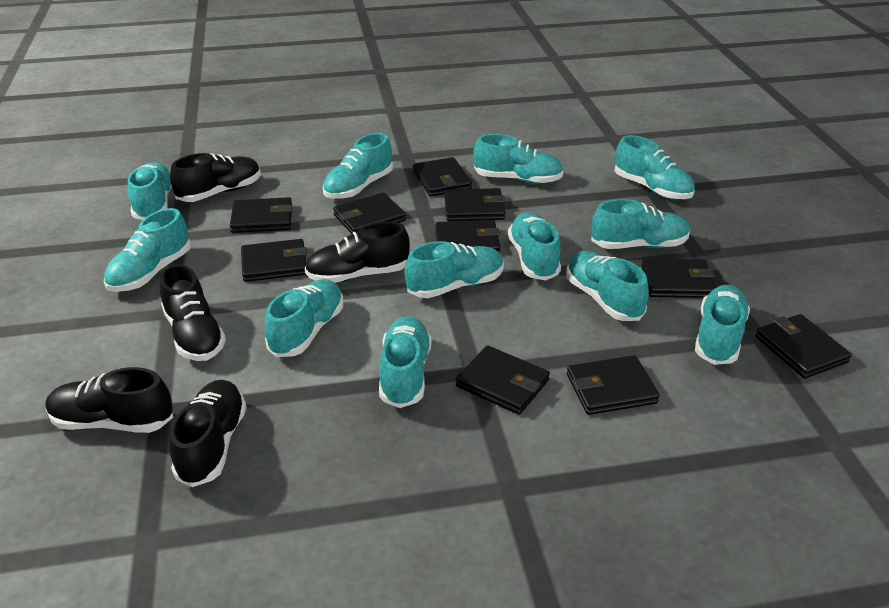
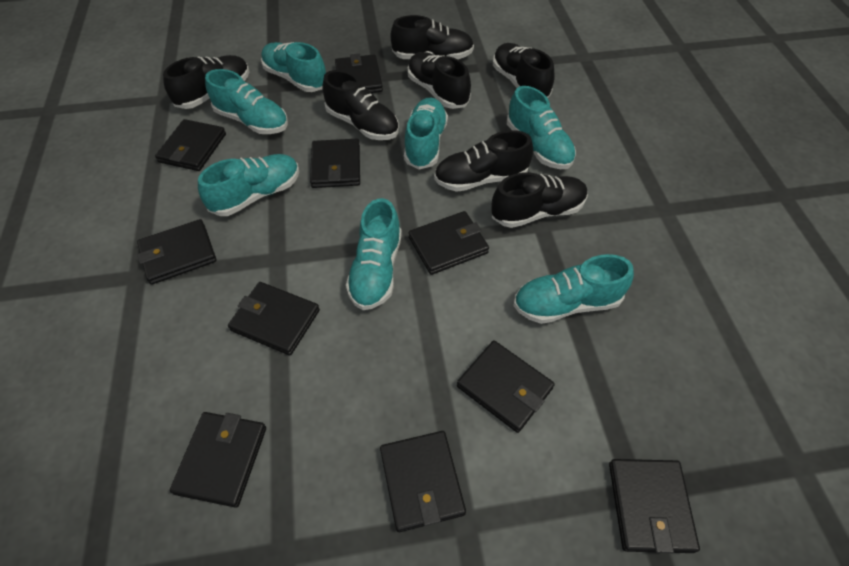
black shoe: 5 -> 7
turquoise shoe: 12 -> 7

